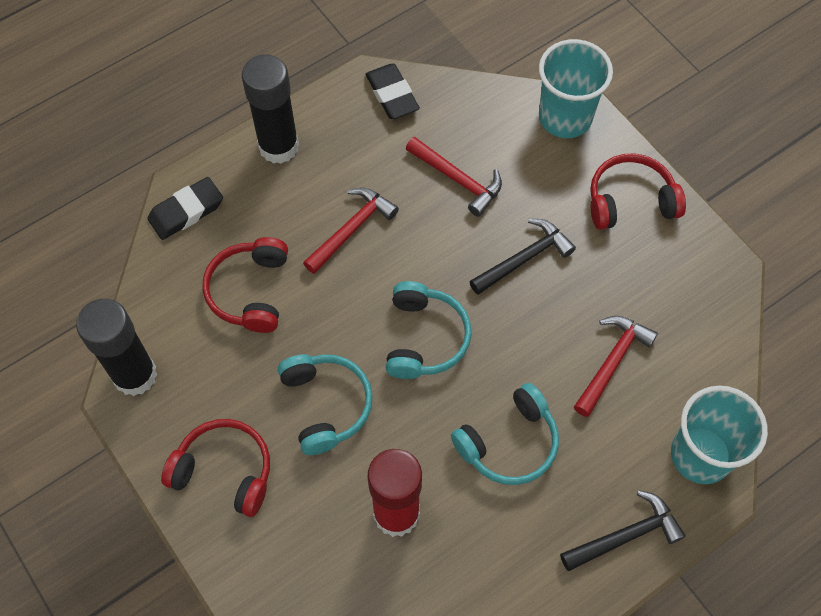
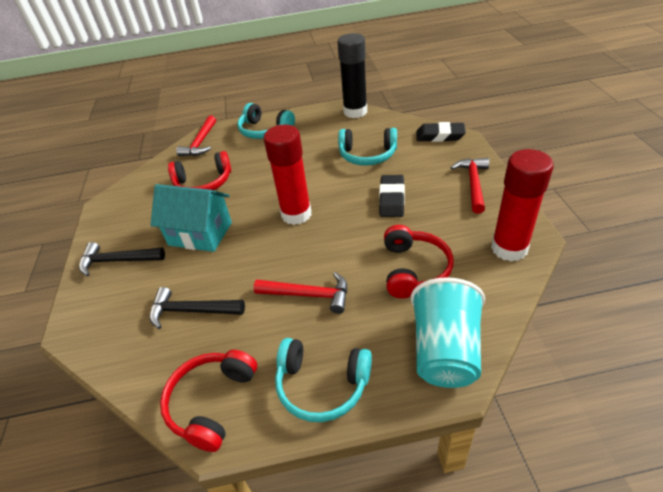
black glue stick: 2 -> 1
red glue stick: 1 -> 2
turquoise cup: 2 -> 1
turquoise house: 0 -> 1

